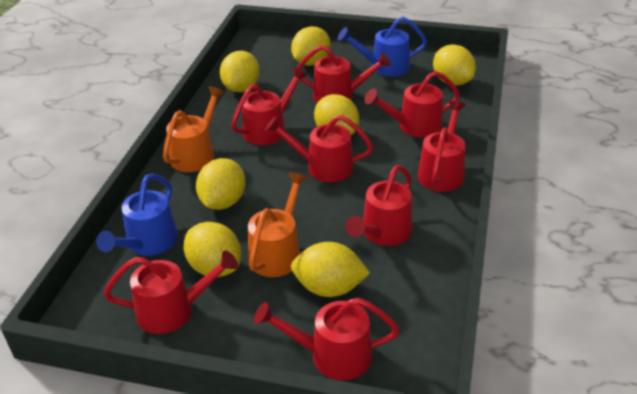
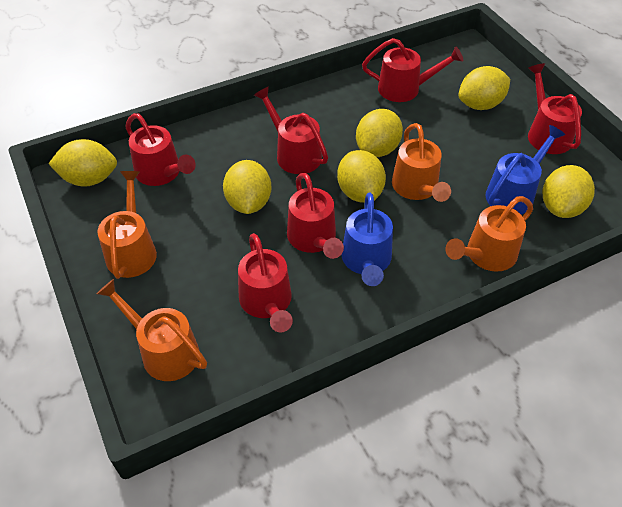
orange watering can: 2 -> 4
red watering can: 8 -> 6
yellow lemon: 7 -> 6

